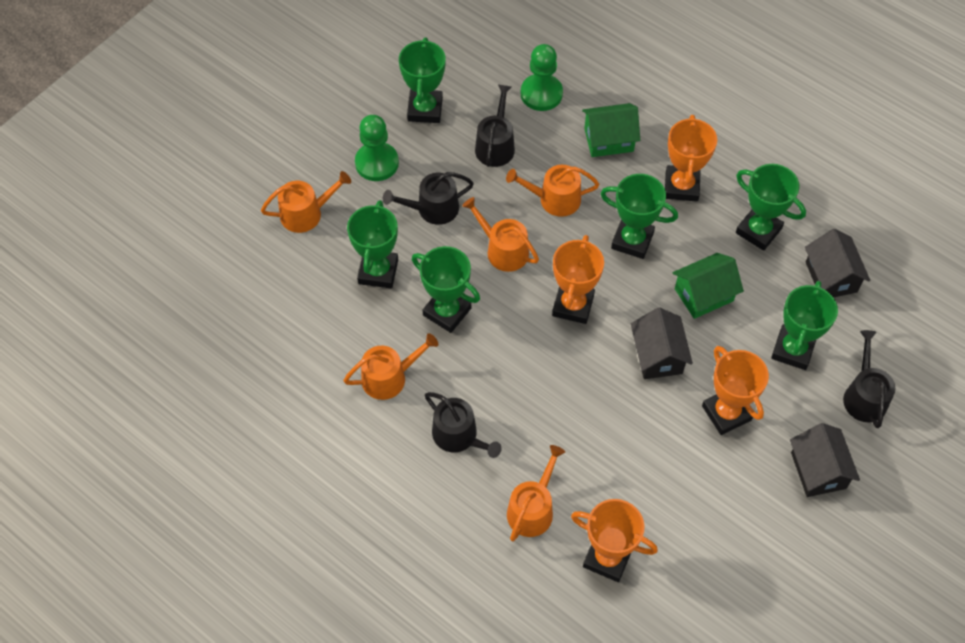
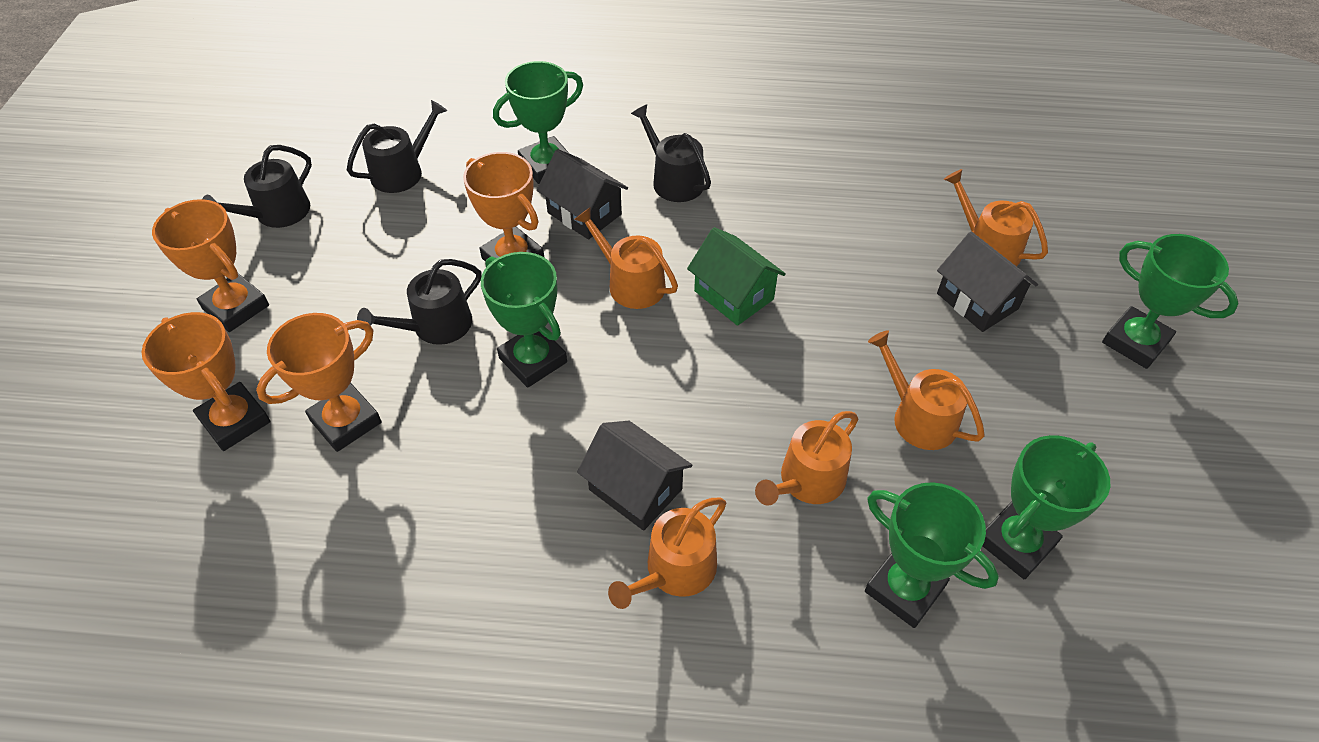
green house: 2 -> 1
green pawn: 2 -> 0
green trophy: 6 -> 5

